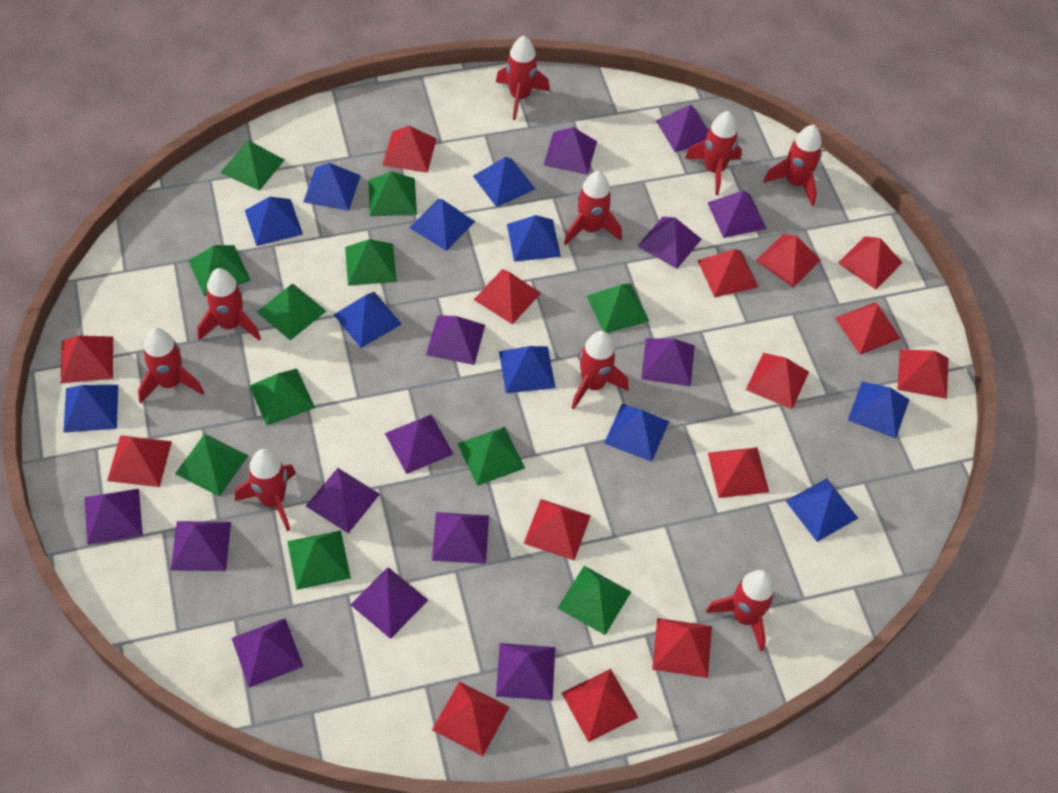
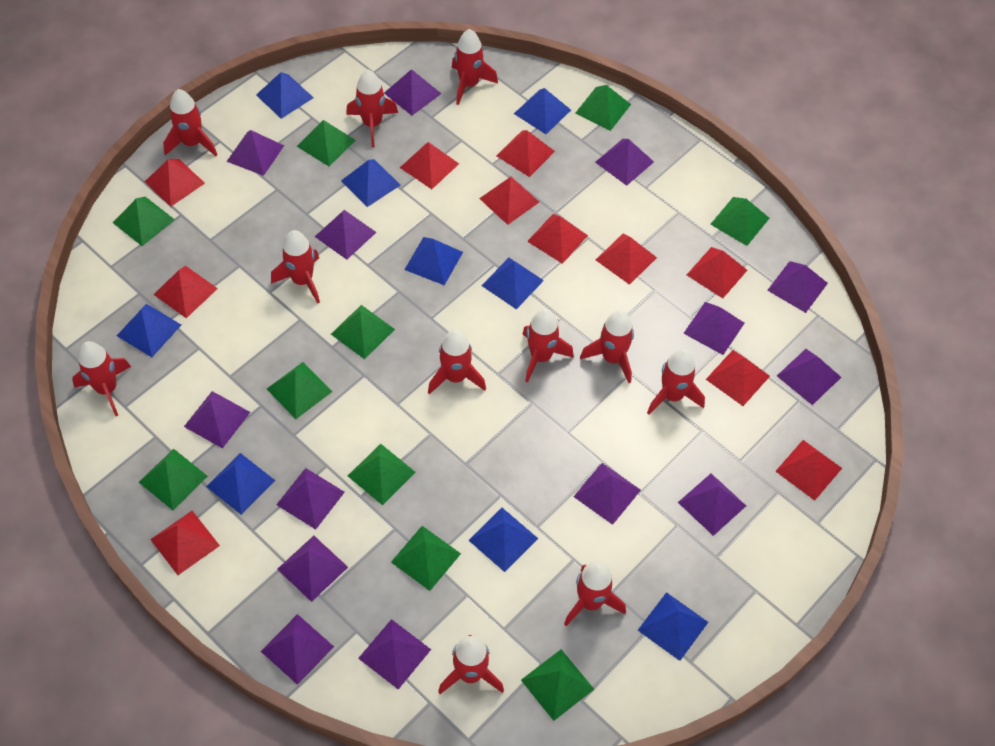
blue pyramid: 11 -> 9
green pyramid: 11 -> 10
red pyramid: 15 -> 11
red rocket: 9 -> 11

